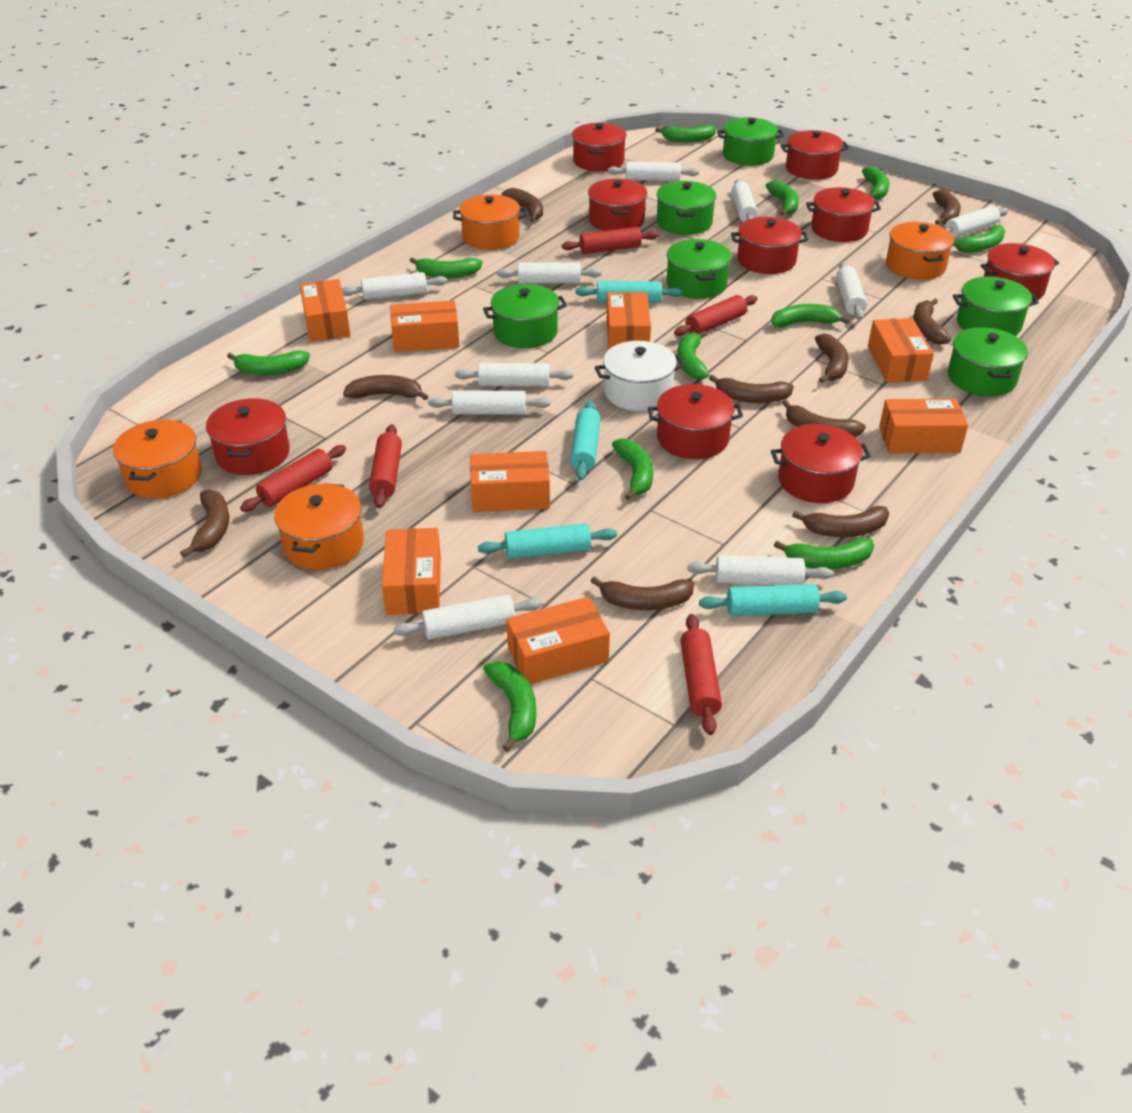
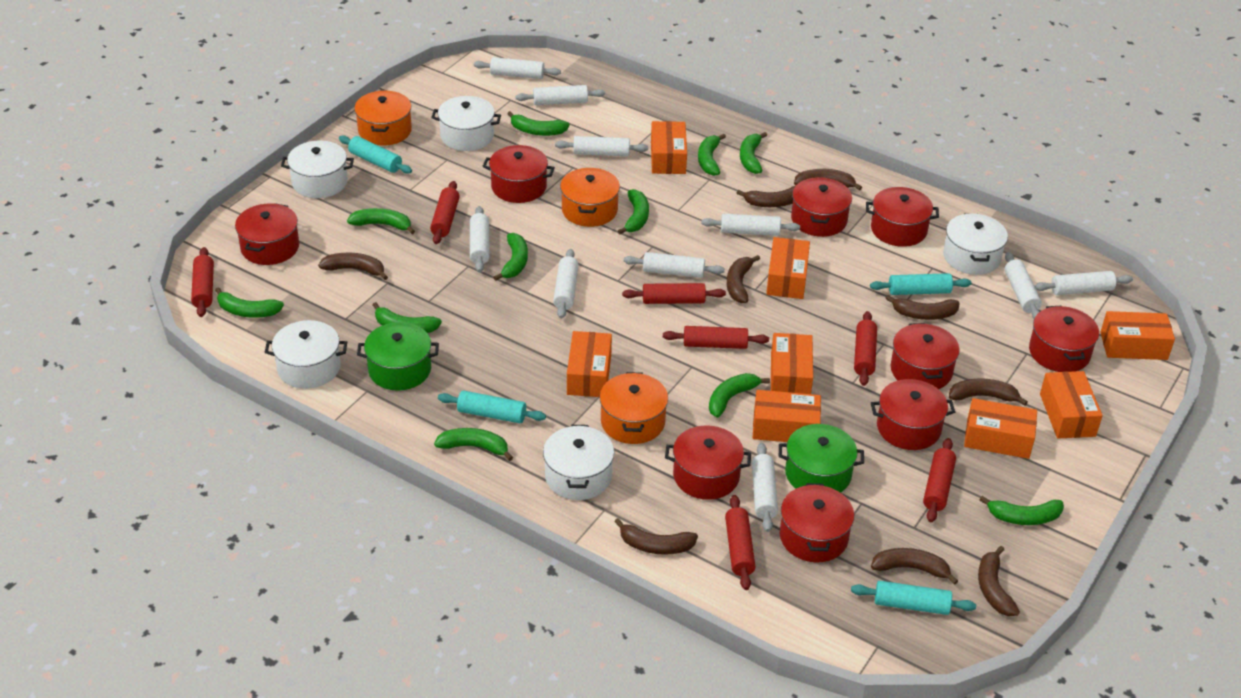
brown banana: 10 -> 9
green pot: 6 -> 2
orange pot: 4 -> 3
red rolling pin: 5 -> 7
white pot: 1 -> 5

